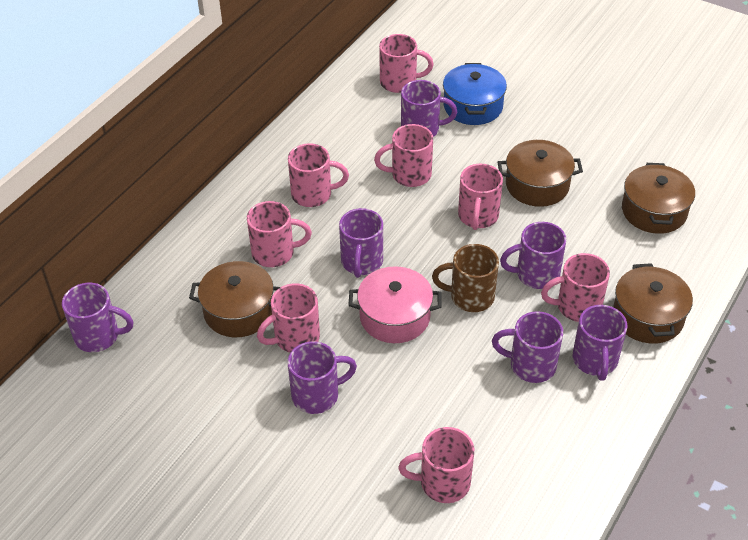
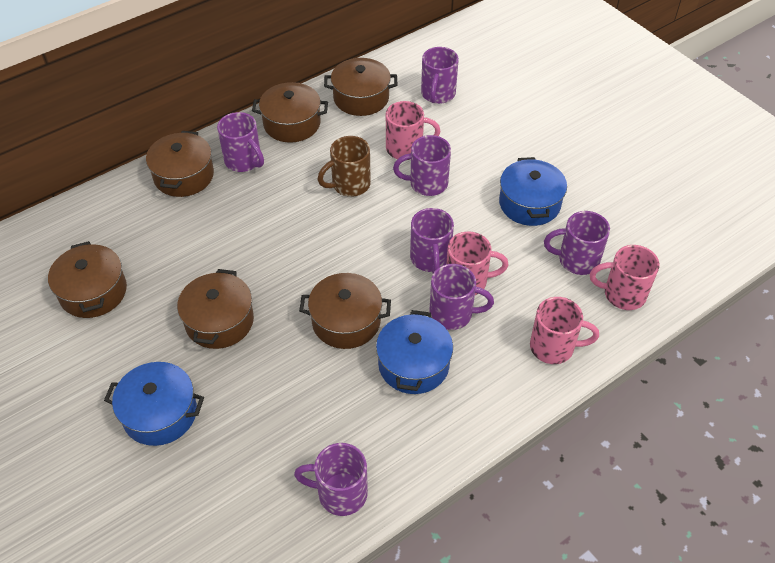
blue pot: 1 -> 3
brown pot: 4 -> 6
pink mug: 8 -> 4
pink pot: 1 -> 0

